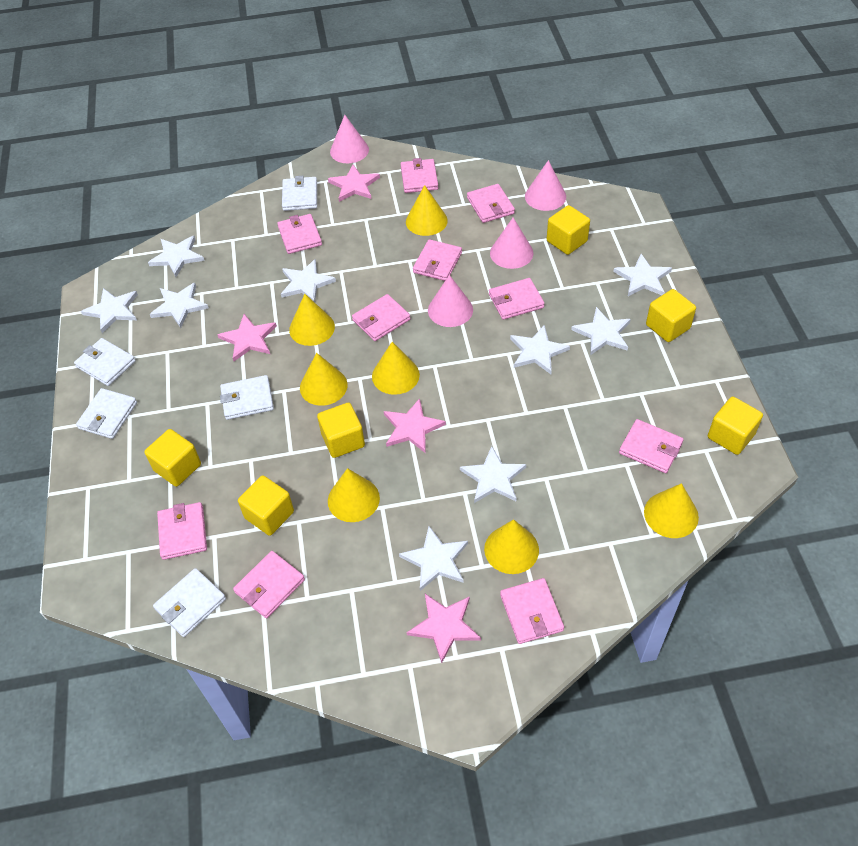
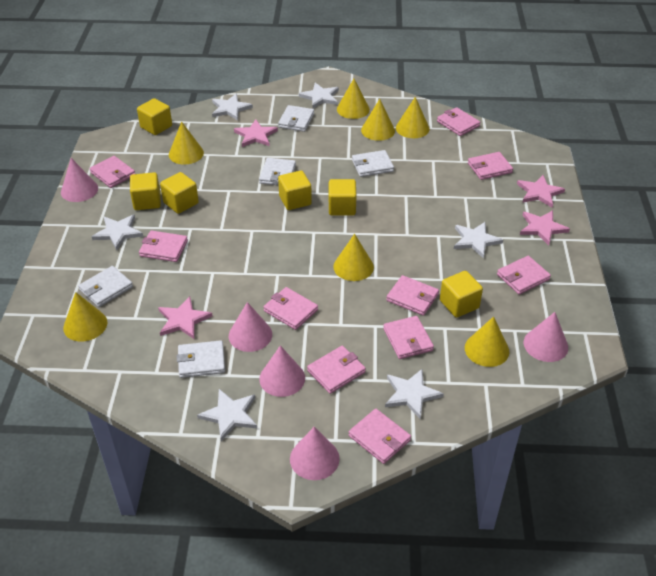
pink cone: 4 -> 5
white star: 9 -> 6

